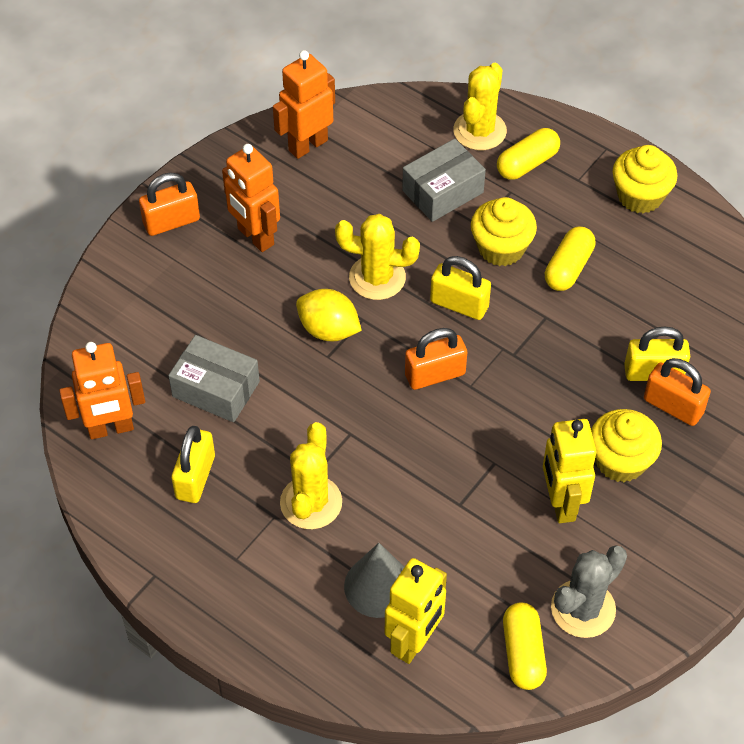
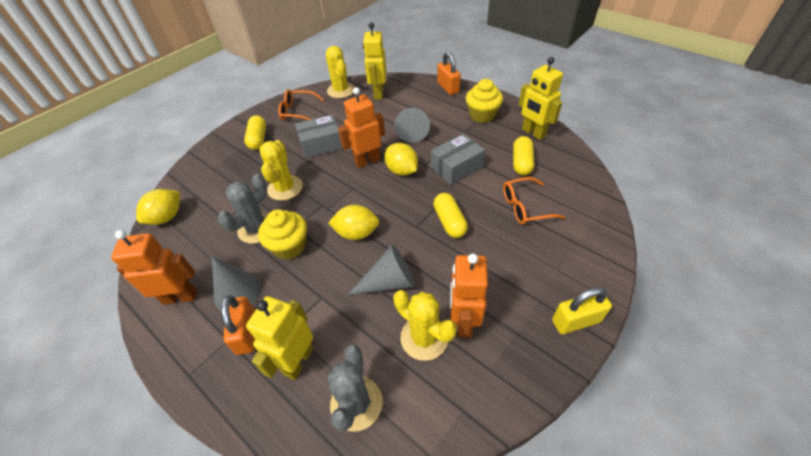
grey cactus: 1 -> 2
grey cone: 1 -> 3
orange glasses: 0 -> 2
orange padlock: 3 -> 2
yellow cupcake: 3 -> 2
yellow lemon: 1 -> 3
yellow padlock: 3 -> 1
yellow robot: 2 -> 3

